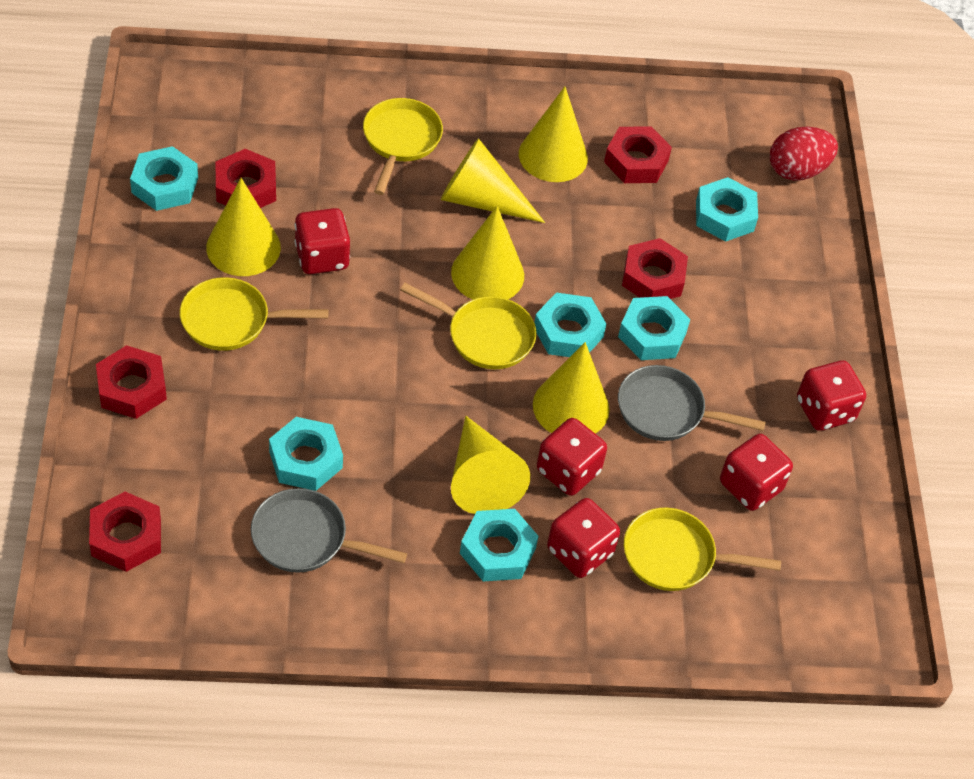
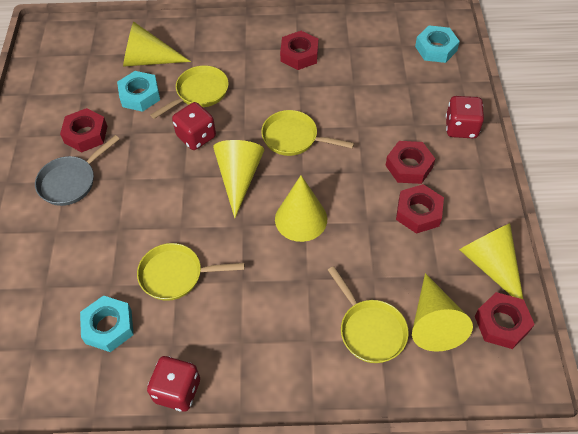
grey pan: 2 -> 1
red dice: 5 -> 3
red egg: 1 -> 0
turquoise nut: 6 -> 3
yellow cone: 6 -> 5

